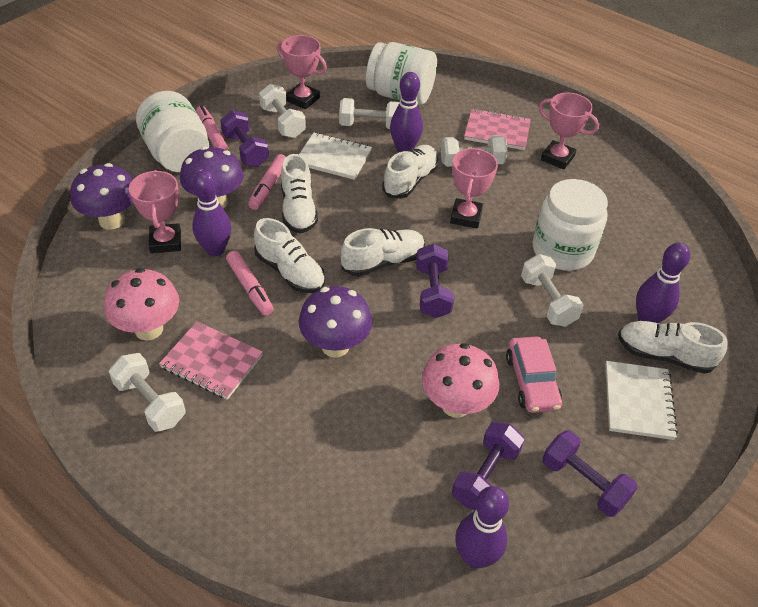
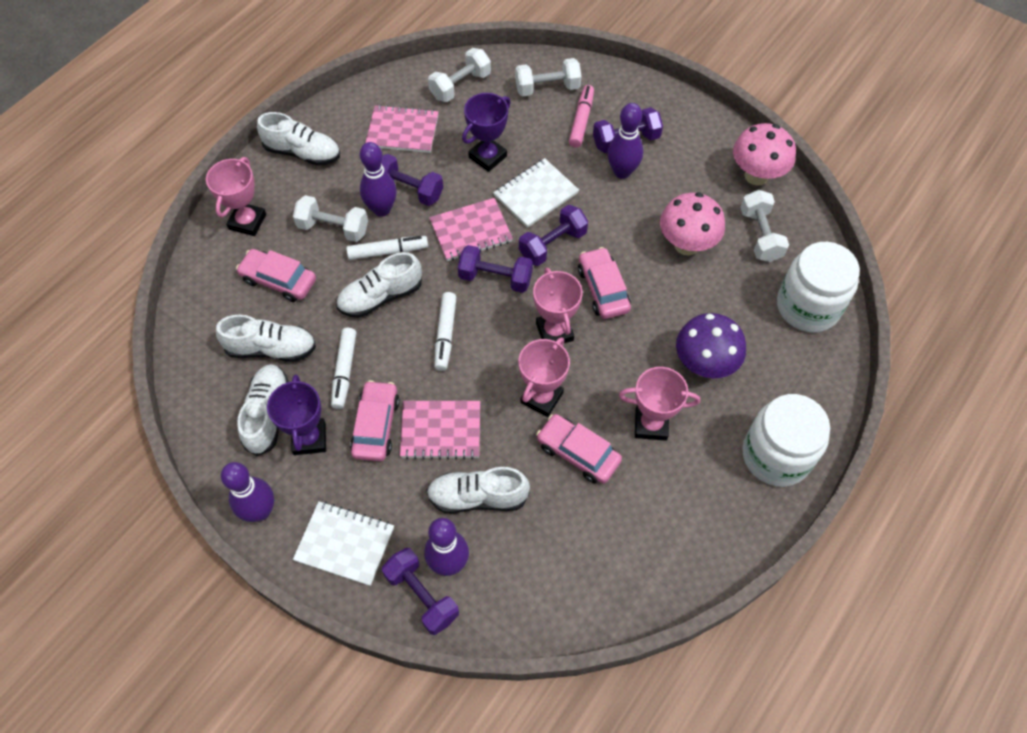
pink car: 1 -> 4
pink marker: 3 -> 1
pink notebook: 2 -> 3
purple dumbbell: 4 -> 5
purple mushroom: 3 -> 1
purple trophy: 0 -> 2
white dumbbell: 5 -> 4
white jar: 3 -> 2
white marker: 0 -> 3

